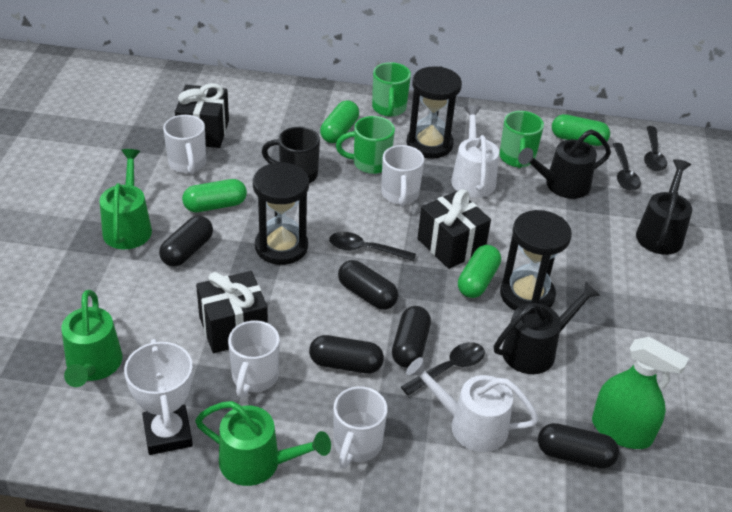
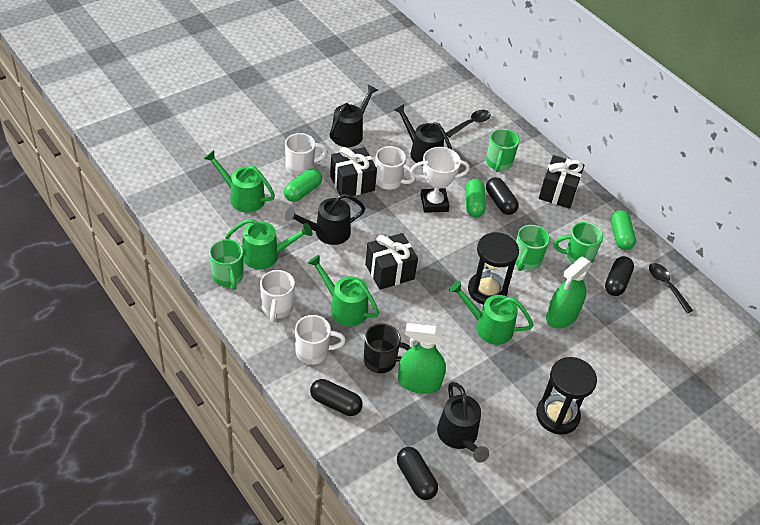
black capsule: 5 -> 4
black hourglass: 3 -> 2
black spoon: 4 -> 2
black watering can: 3 -> 4
green capsule: 4 -> 3
green mug: 3 -> 4
green spray bottle: 1 -> 2
green watering can: 3 -> 4
white watering can: 2 -> 0

